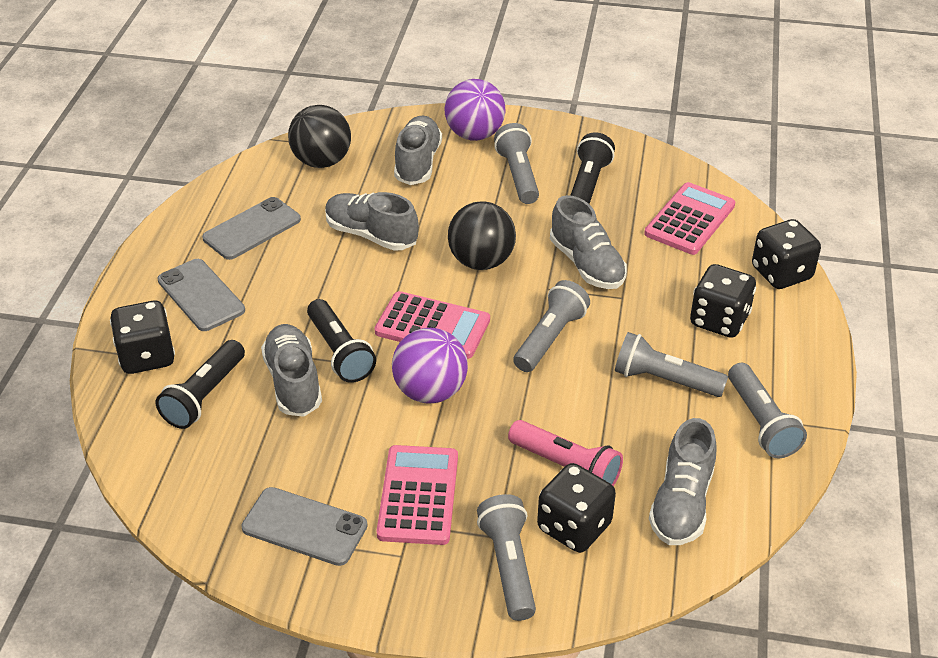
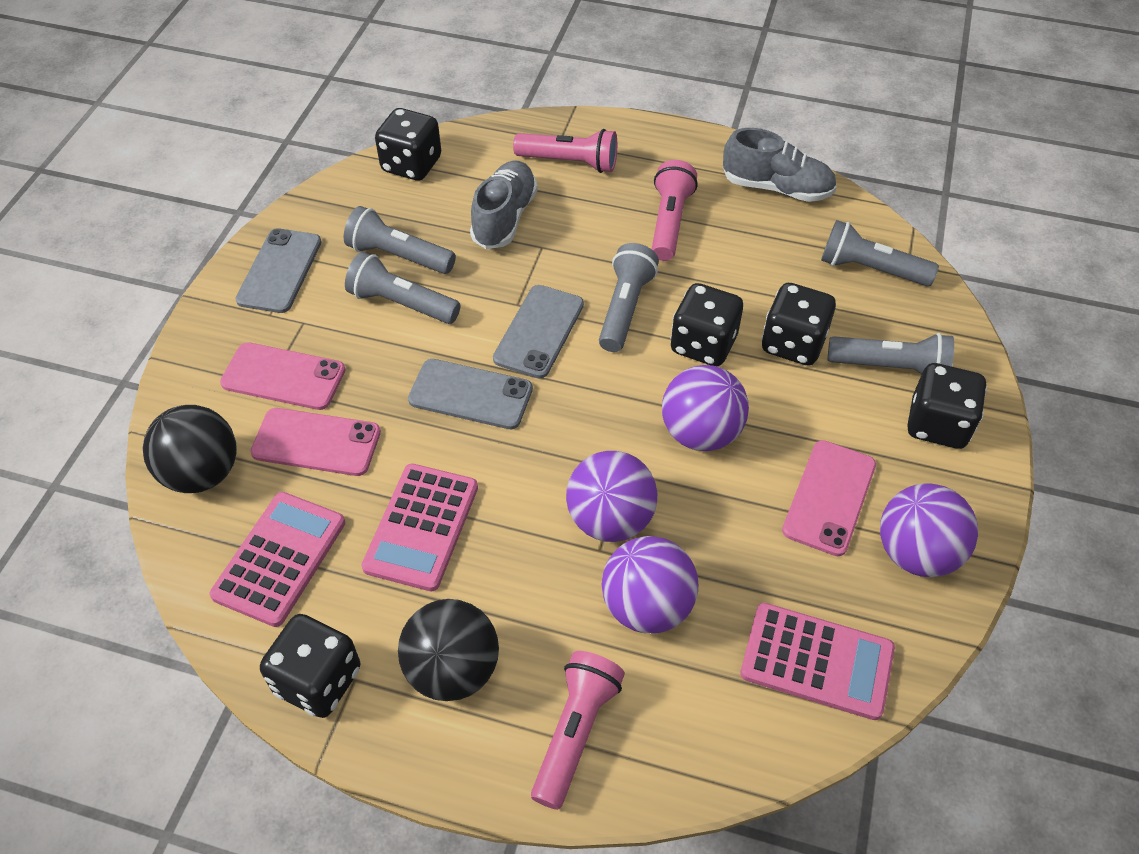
black dice: 4 -> 5
black flashlight: 3 -> 0
grey shoe: 5 -> 2
pink flashlight: 1 -> 3
pink phone: 0 -> 3
purple ball: 2 -> 4

